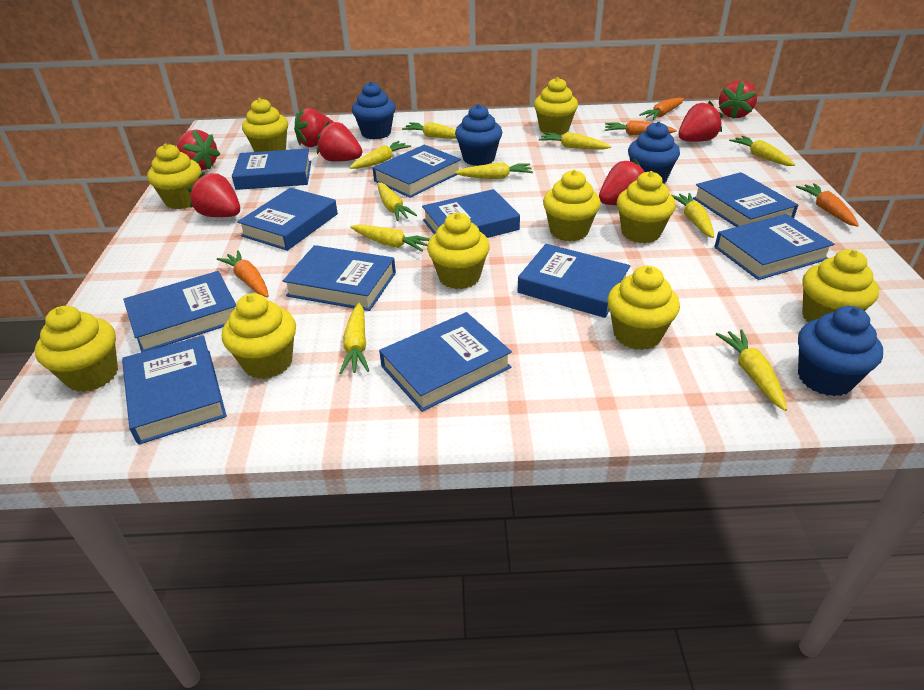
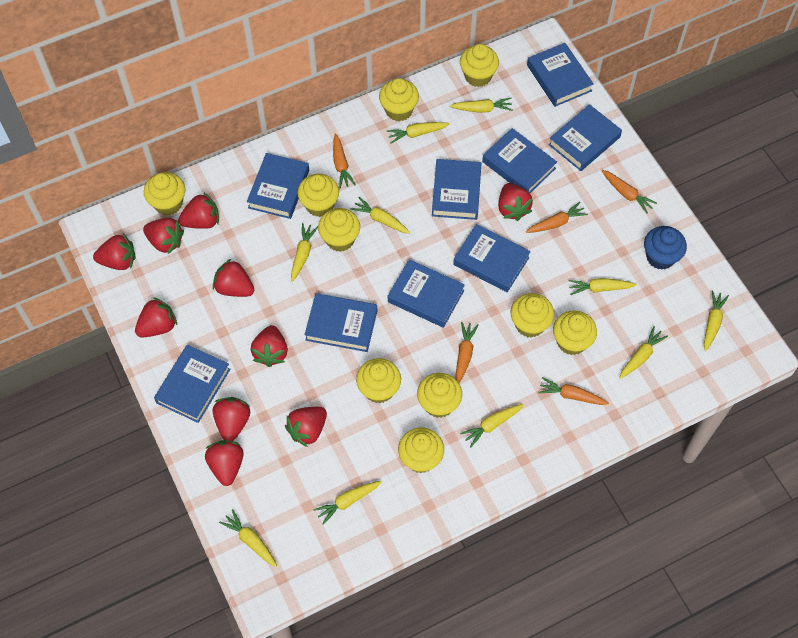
blue book: 11 -> 9
blue cupcake: 4 -> 1
orange carrot: 4 -> 5
red strawberry: 7 -> 10

